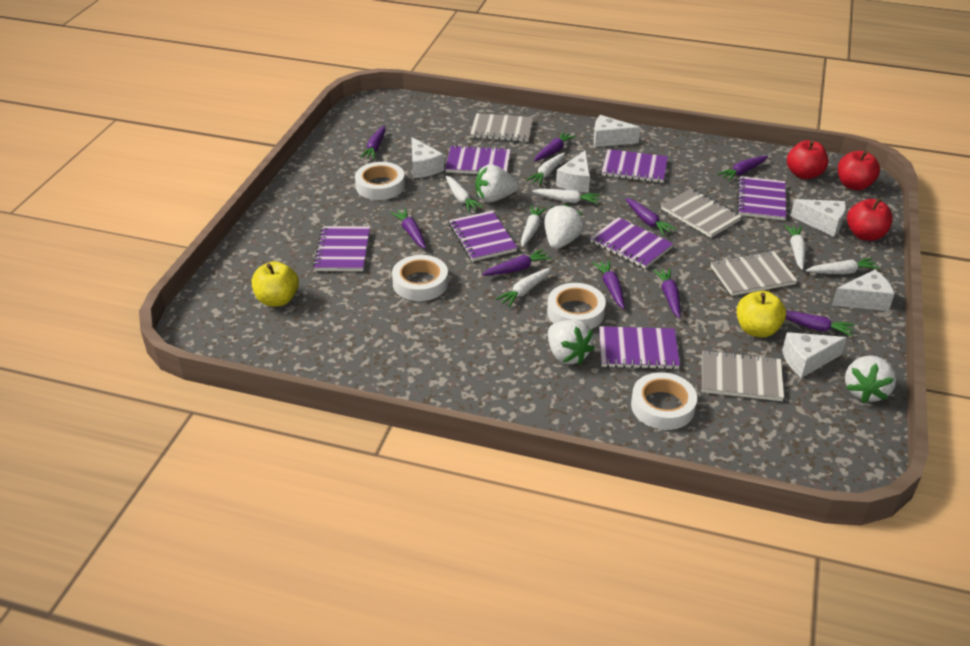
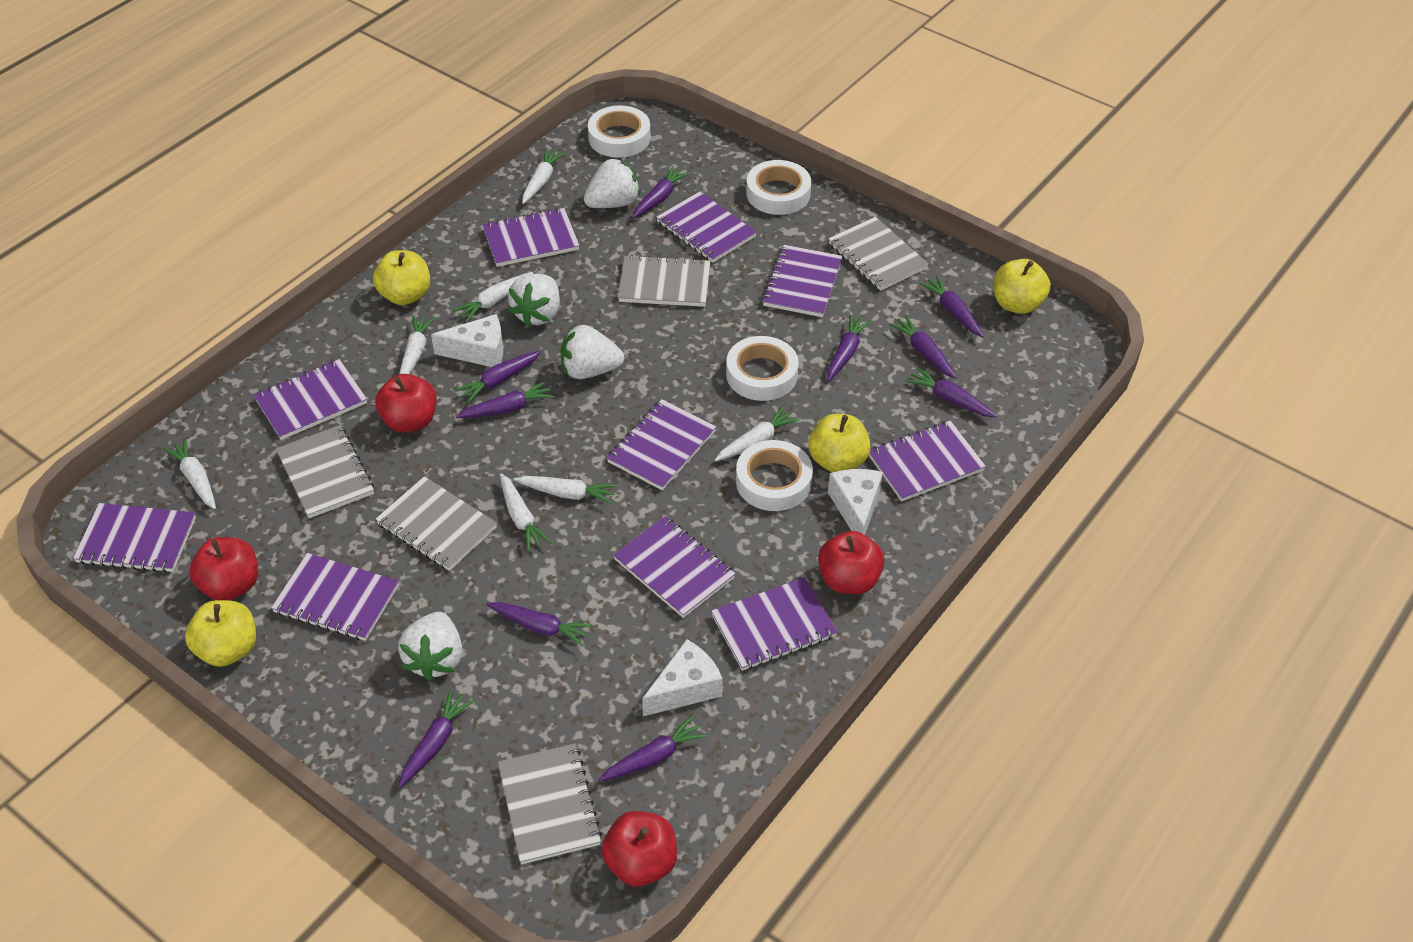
grey notebook: 4 -> 5
purple carrot: 9 -> 10
purple notebook: 7 -> 10
red apple: 3 -> 4
white cheese: 6 -> 3
yellow apple: 2 -> 4

